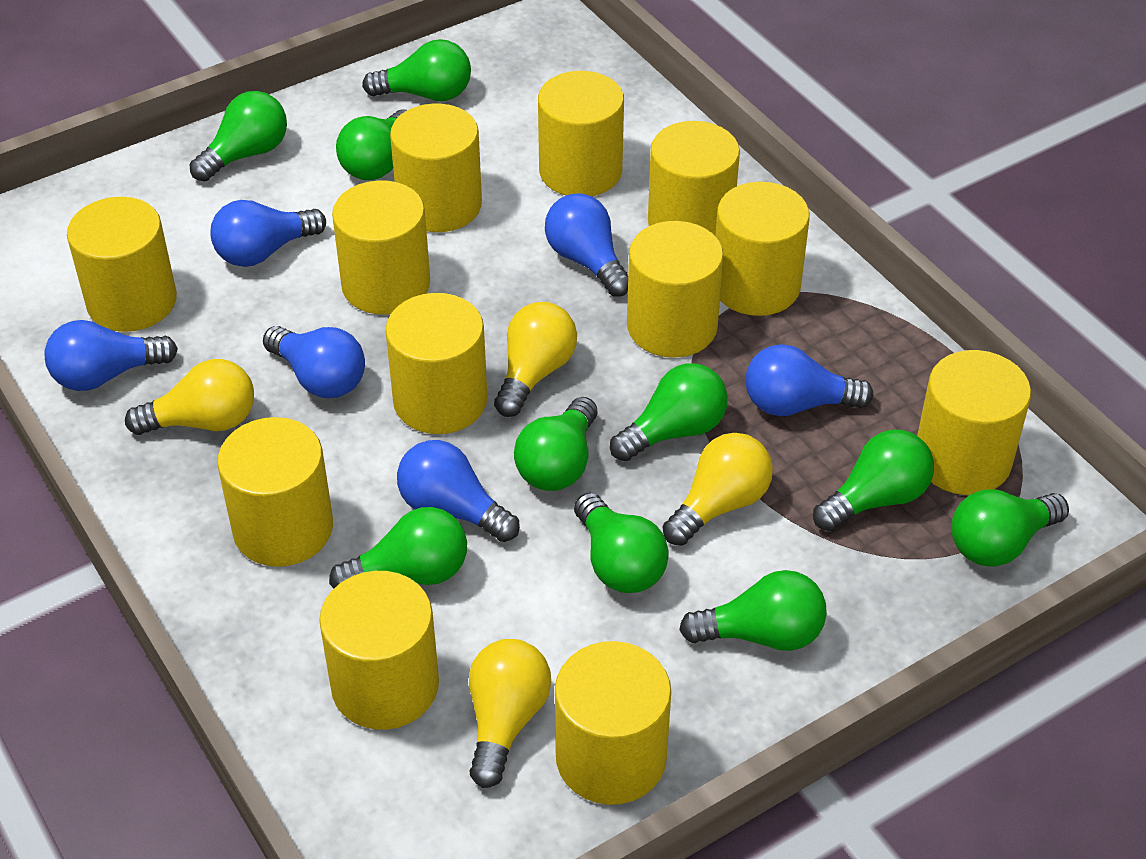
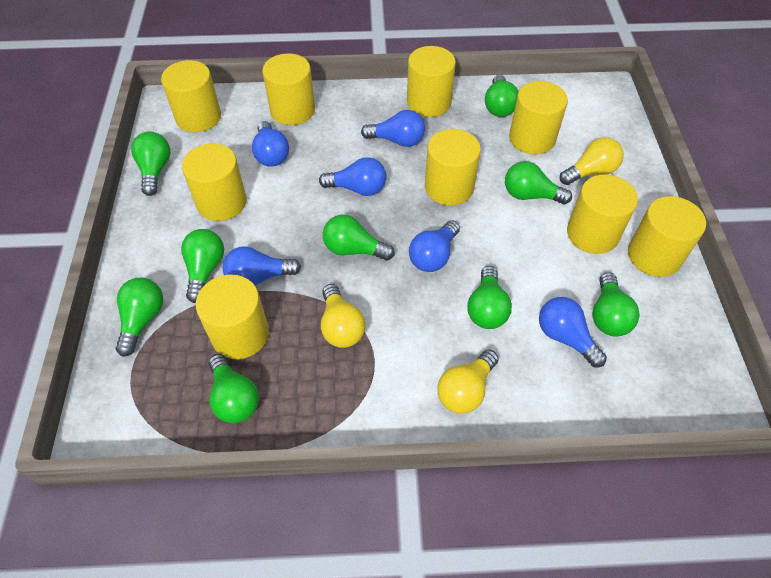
green light bulb: 10 -> 9
yellow cylinder: 12 -> 9
yellow light bulb: 4 -> 3

